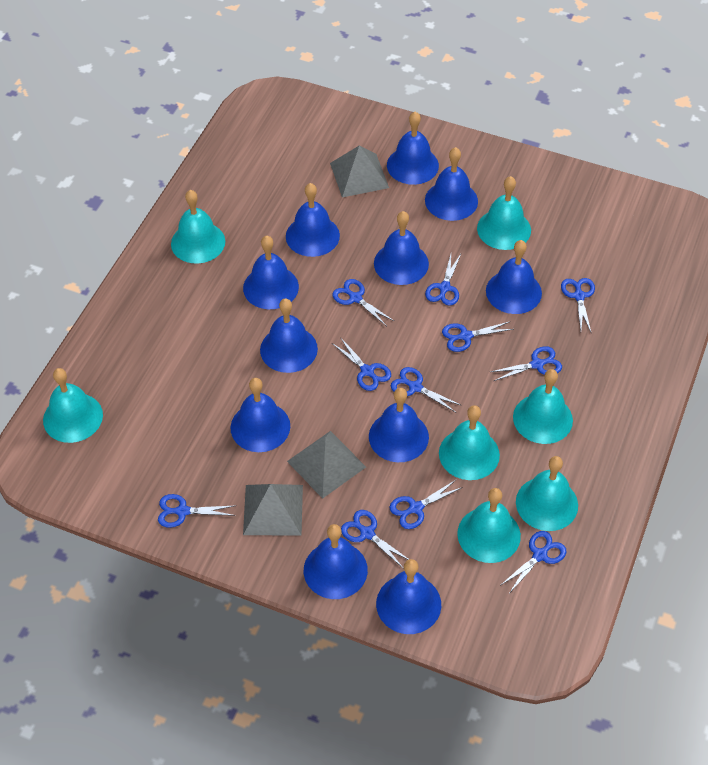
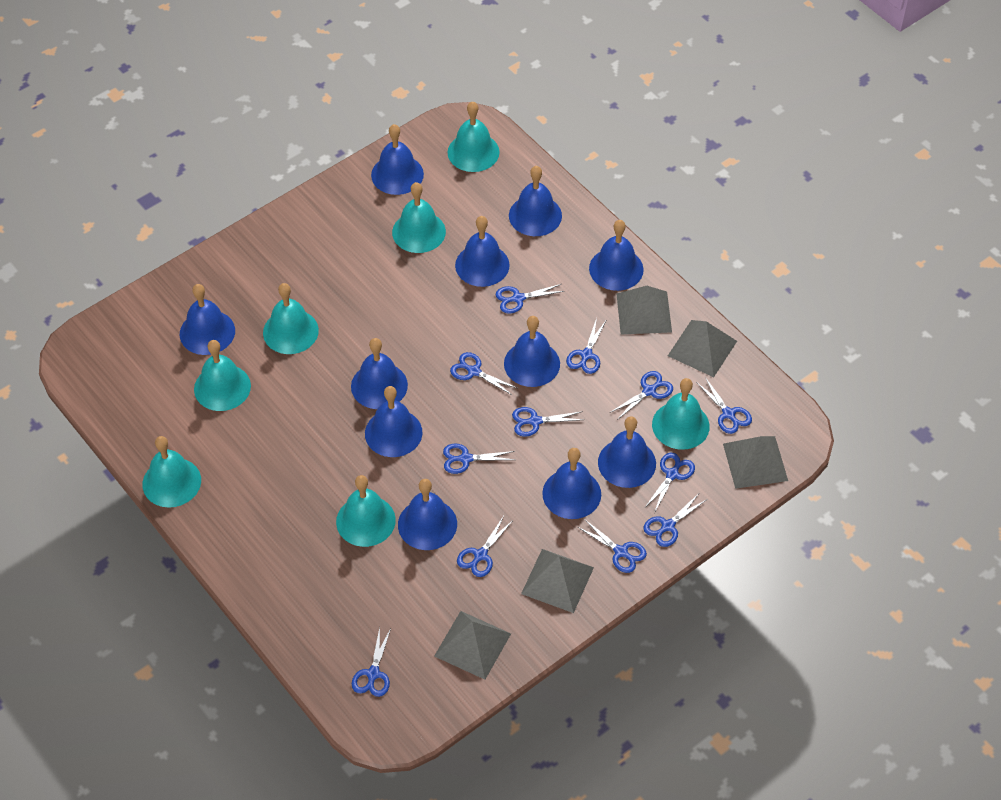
blue scissors: 11 -> 12
grey pyramid: 3 -> 5

